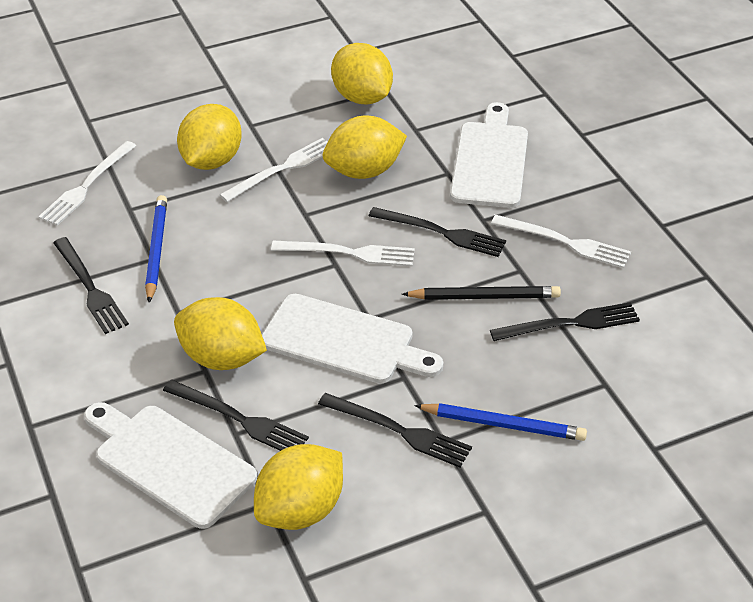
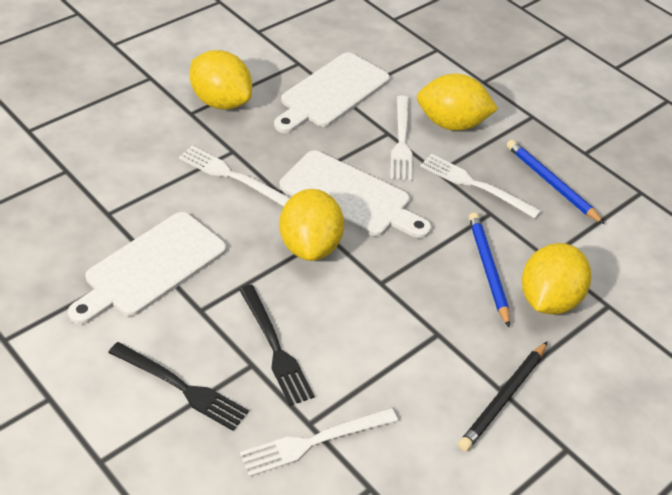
black fork: 5 -> 2
yellow lemon: 5 -> 4

